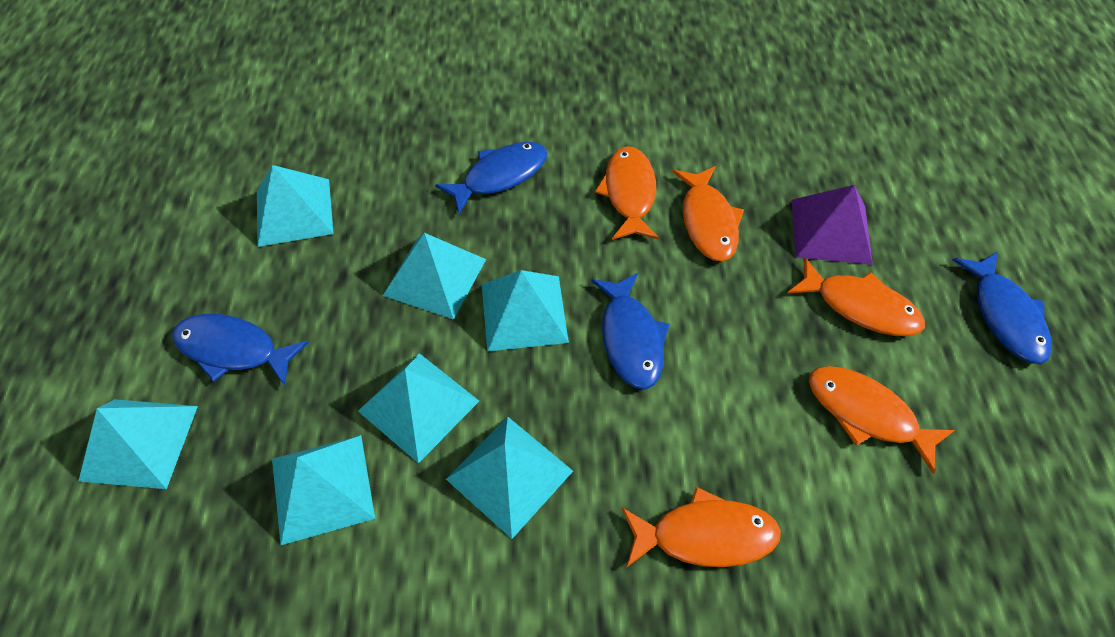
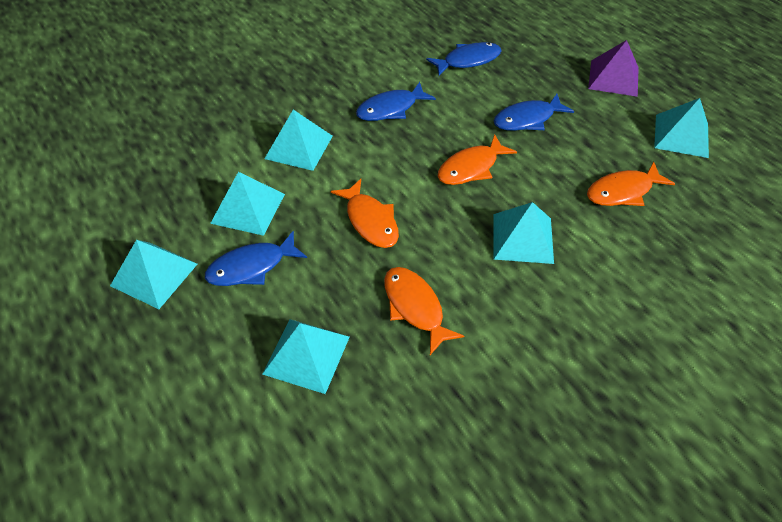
orange fish: 5 -> 4
turquoise pyramid: 7 -> 6

